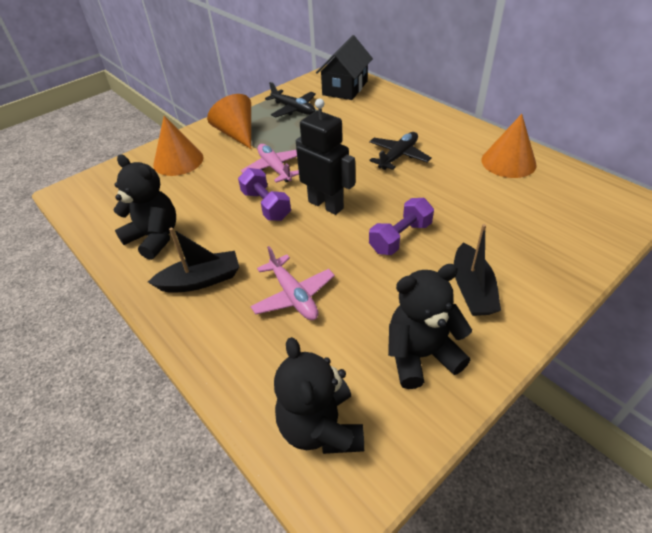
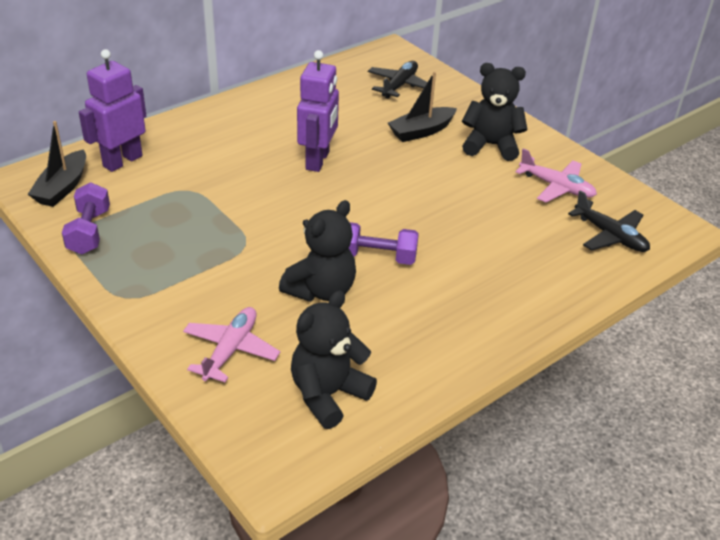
black house: 1 -> 0
black robot: 1 -> 0
orange cone: 3 -> 0
purple robot: 0 -> 2

